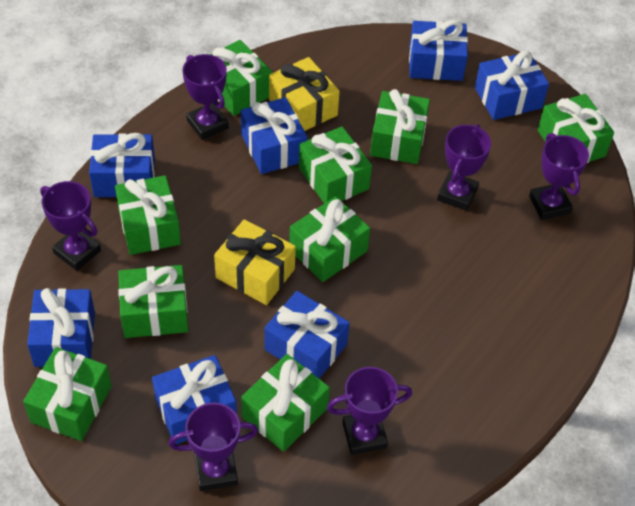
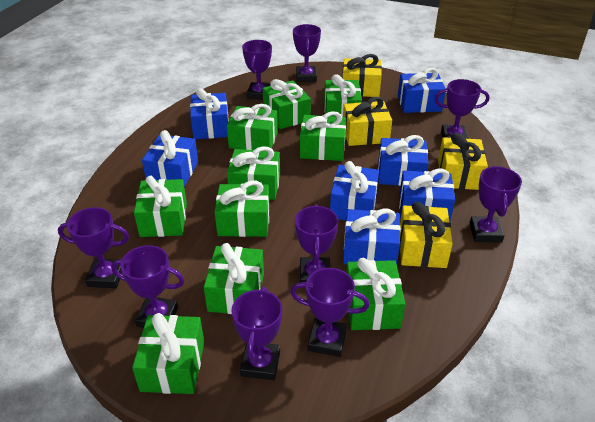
green gift: 9 -> 10
purple trophy: 6 -> 9
yellow gift: 2 -> 4

